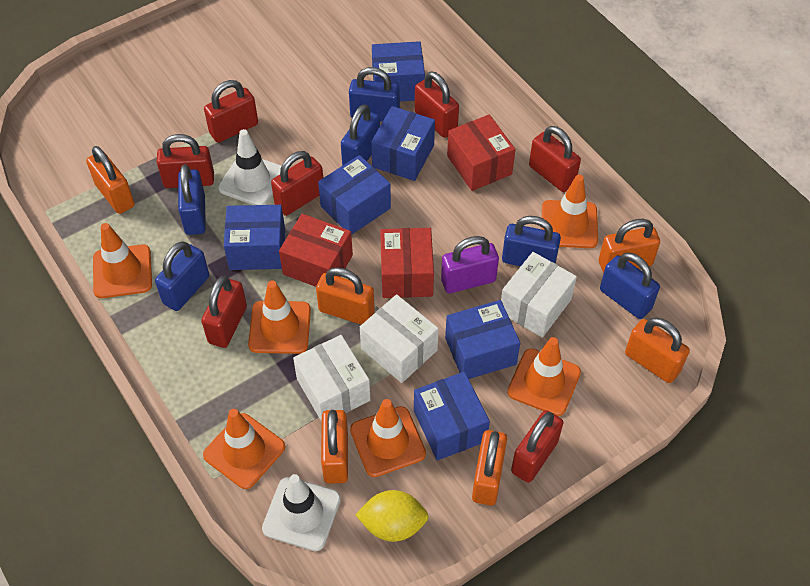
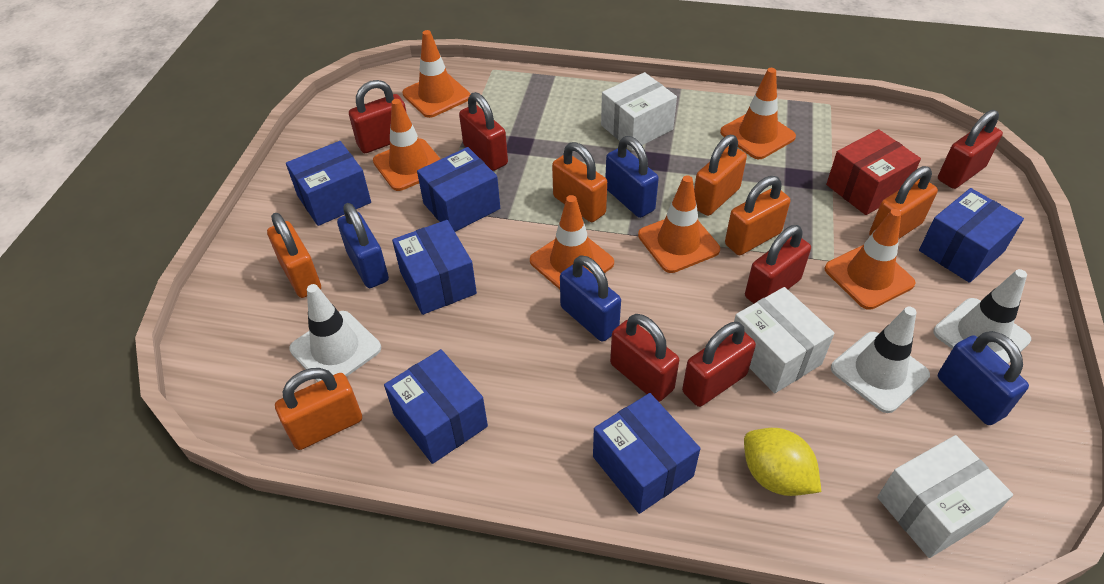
blue padlock: 6 -> 4
purple padlock: 1 -> 0
red box: 3 -> 1
red padlock: 7 -> 6
white traffic cone: 2 -> 3

